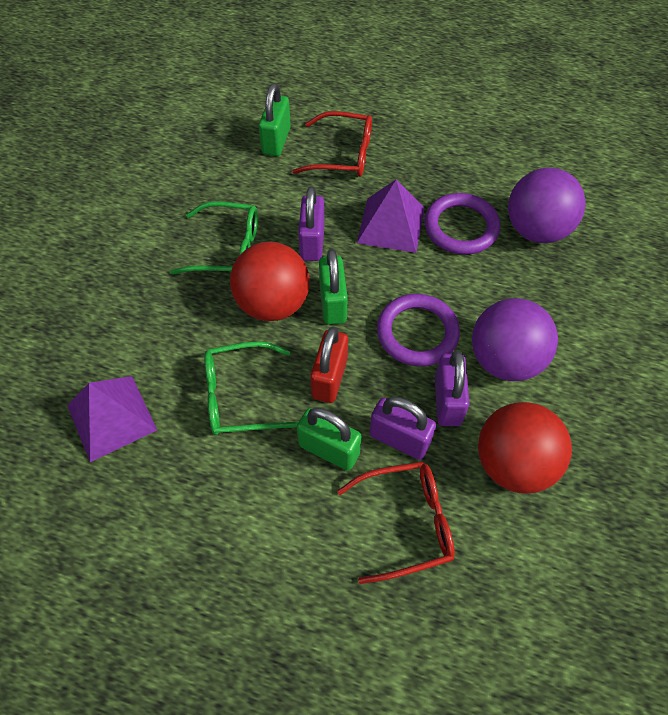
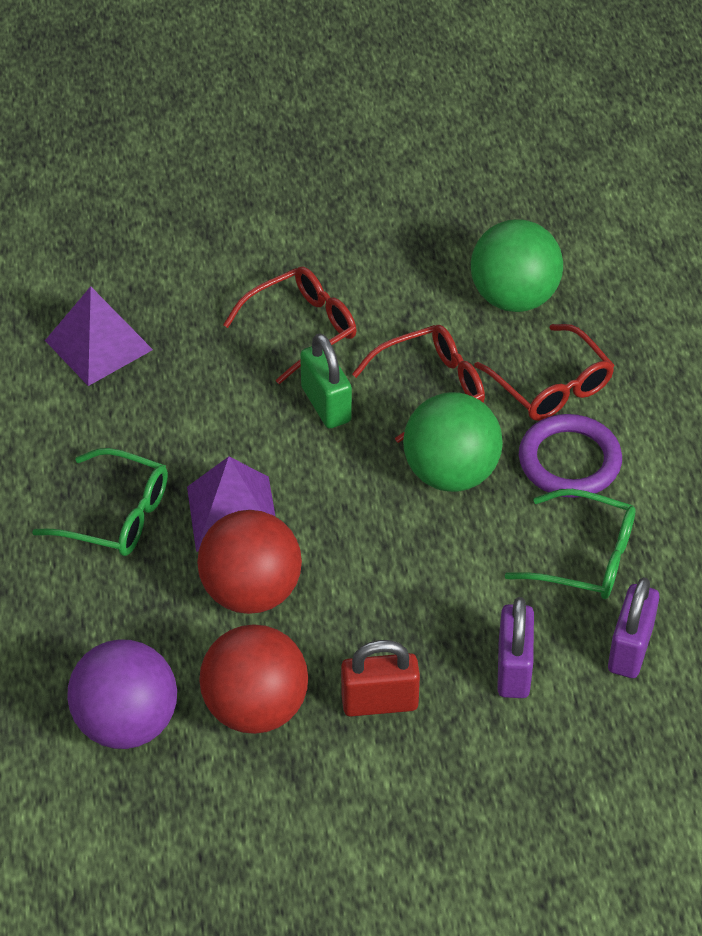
green ball: 0 -> 2
green padlock: 3 -> 1
purple ball: 2 -> 1
purple padlock: 3 -> 2
purple ring: 2 -> 1
red glasses: 2 -> 3

